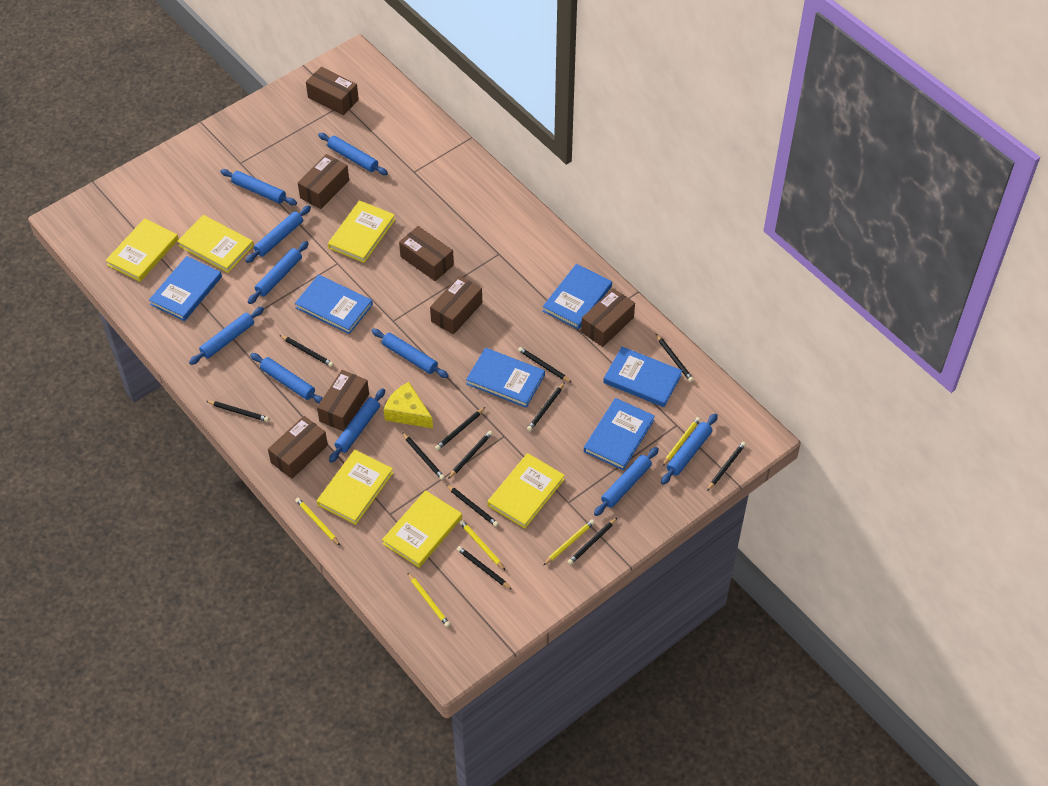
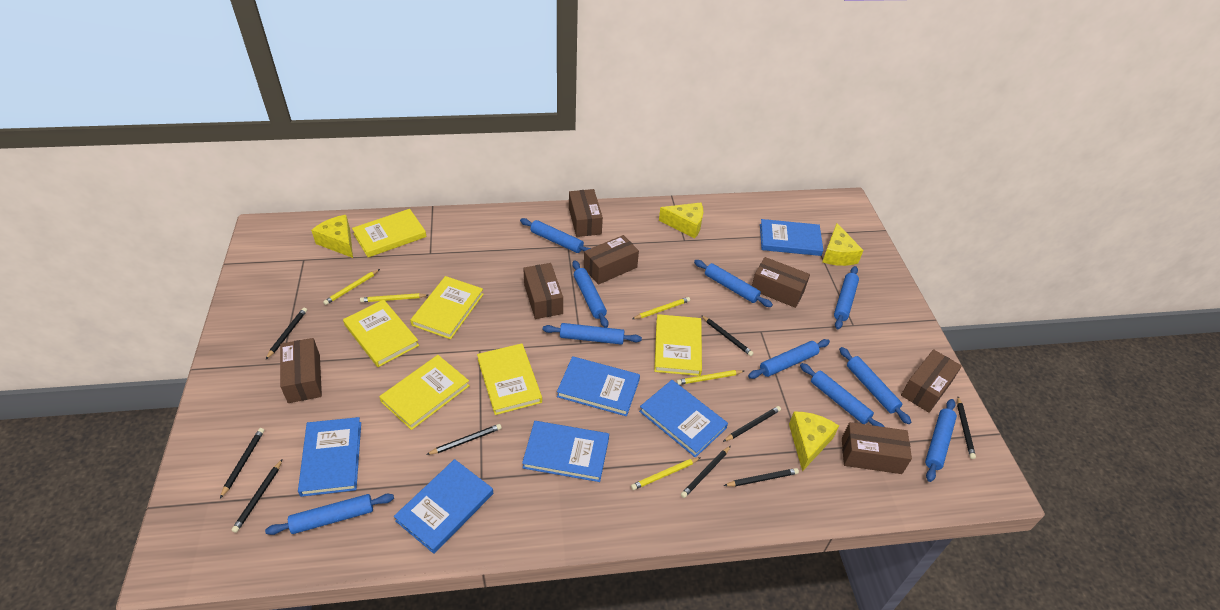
black pencil: 12 -> 9
yellow cheese: 1 -> 4

